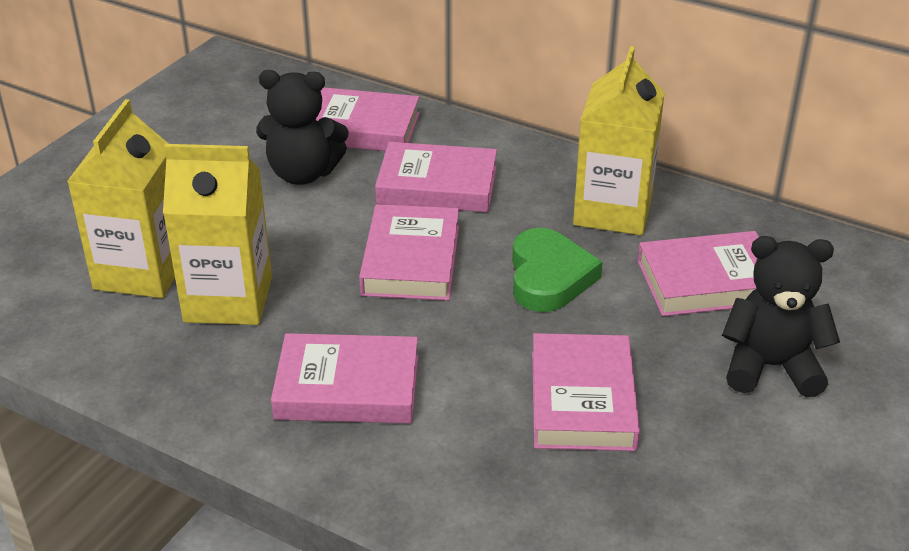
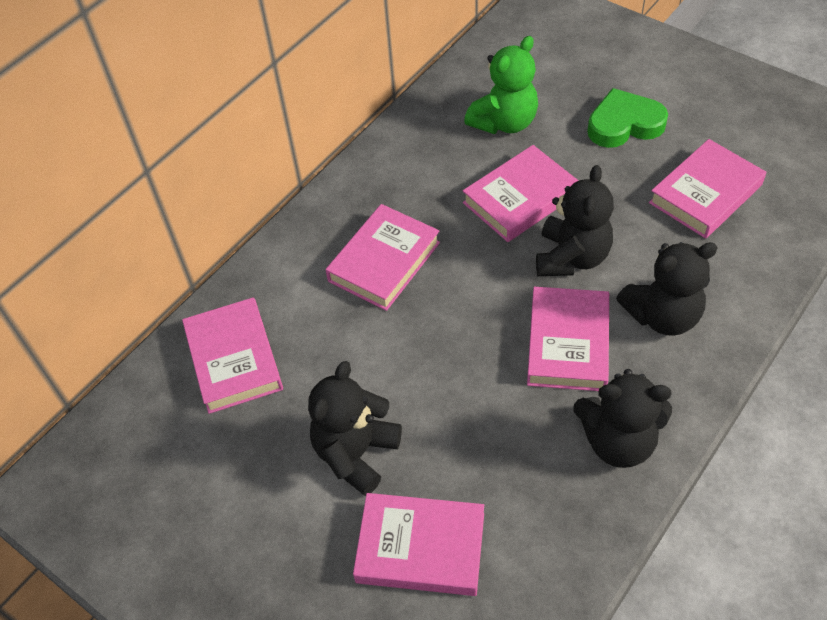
black teddy bear: 2 -> 4
green teddy bear: 0 -> 1
yellow carton: 3 -> 0

